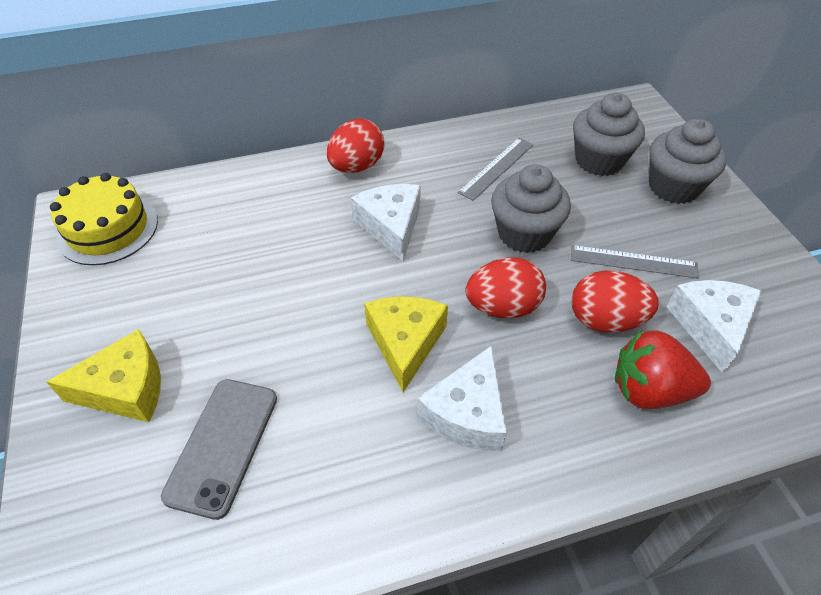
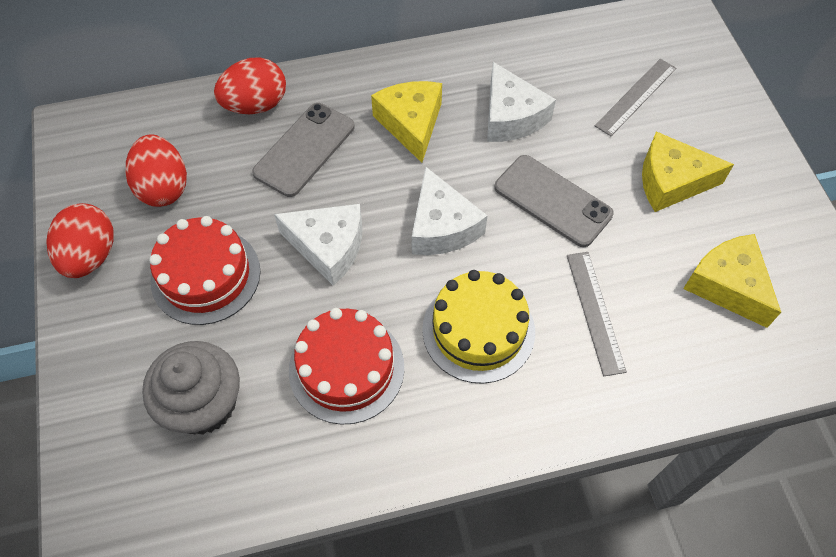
grey cupcake: 3 -> 1
grey phone: 1 -> 2
red cake: 0 -> 2
red strawberry: 1 -> 0
yellow cheese: 2 -> 3

